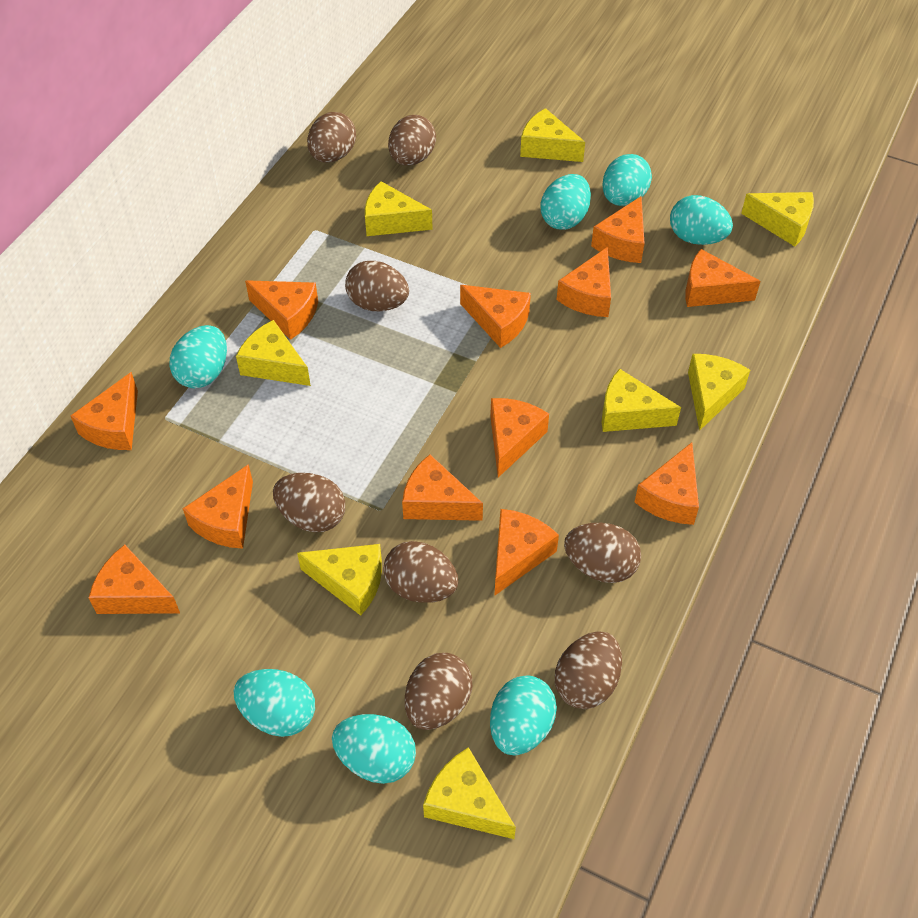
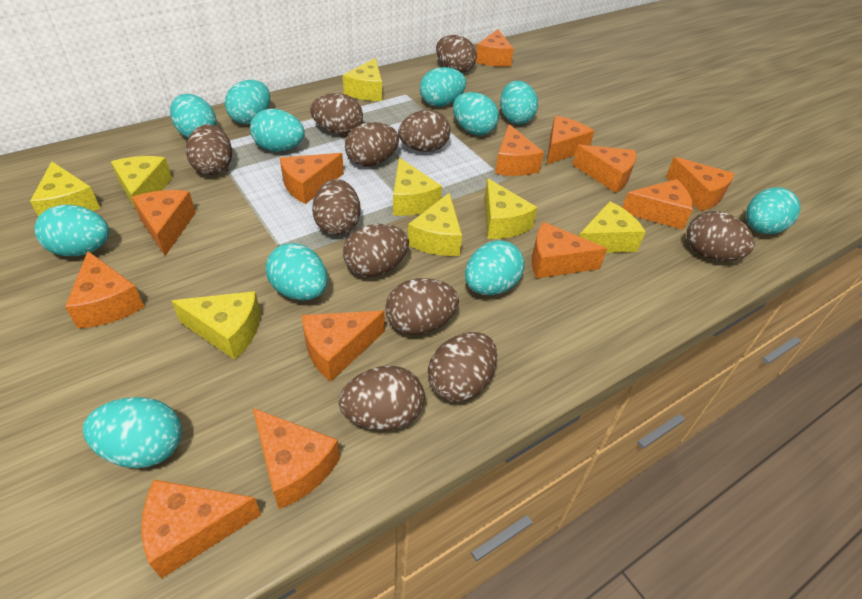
brown egg: 8 -> 11
orange cheese: 12 -> 13
turquoise egg: 7 -> 11

